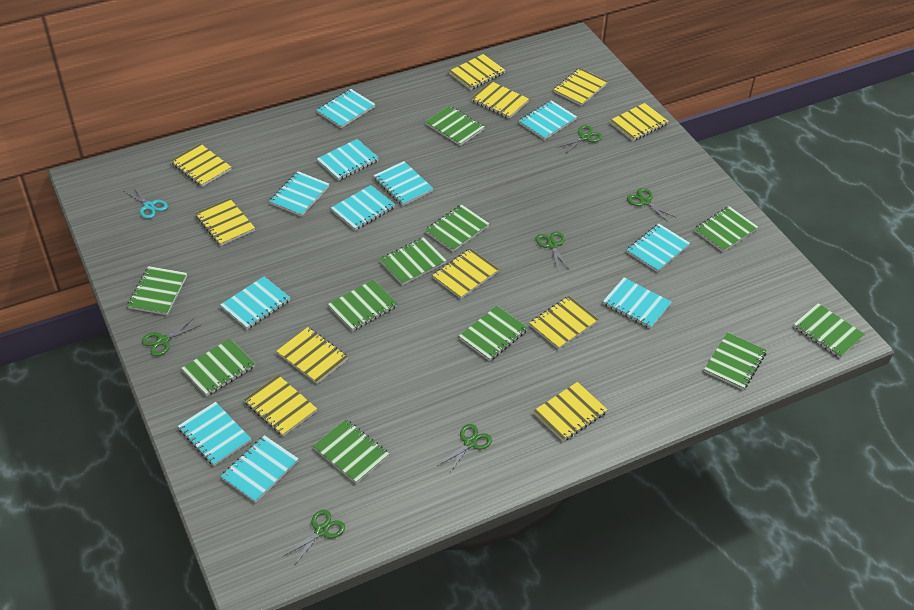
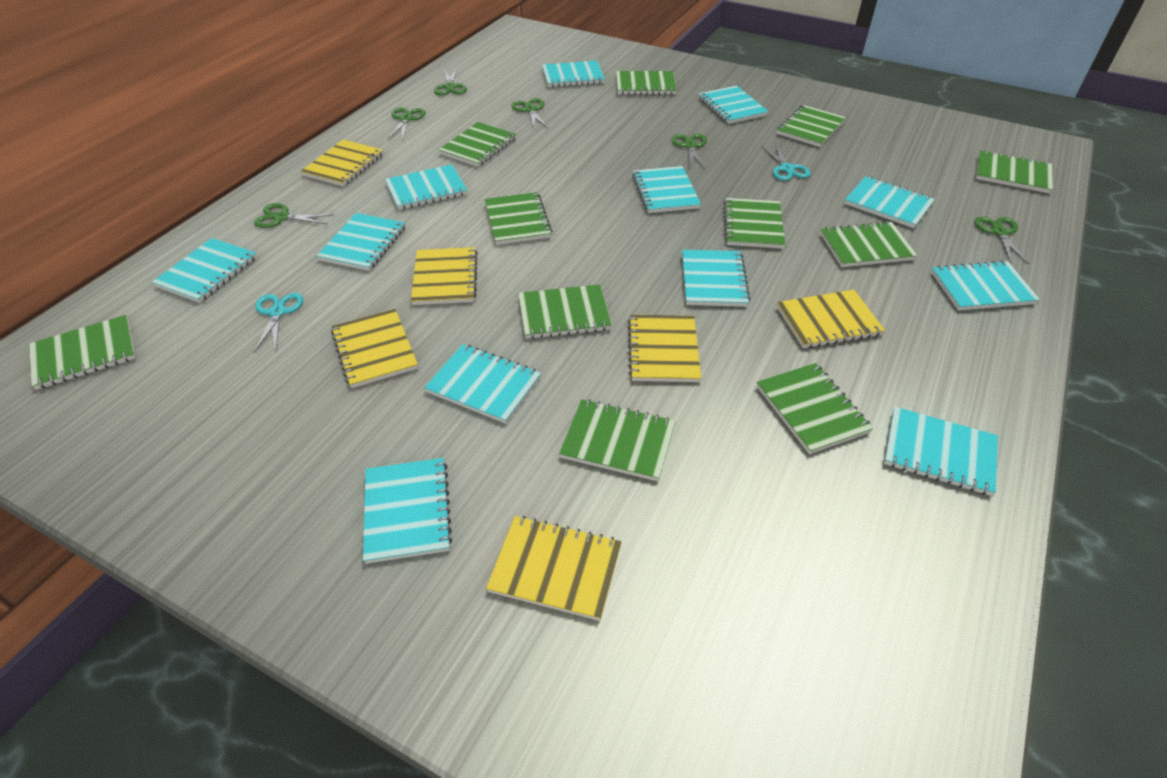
turquoise notebook: 11 -> 12
turquoise scissors: 1 -> 2
yellow notebook: 11 -> 6

